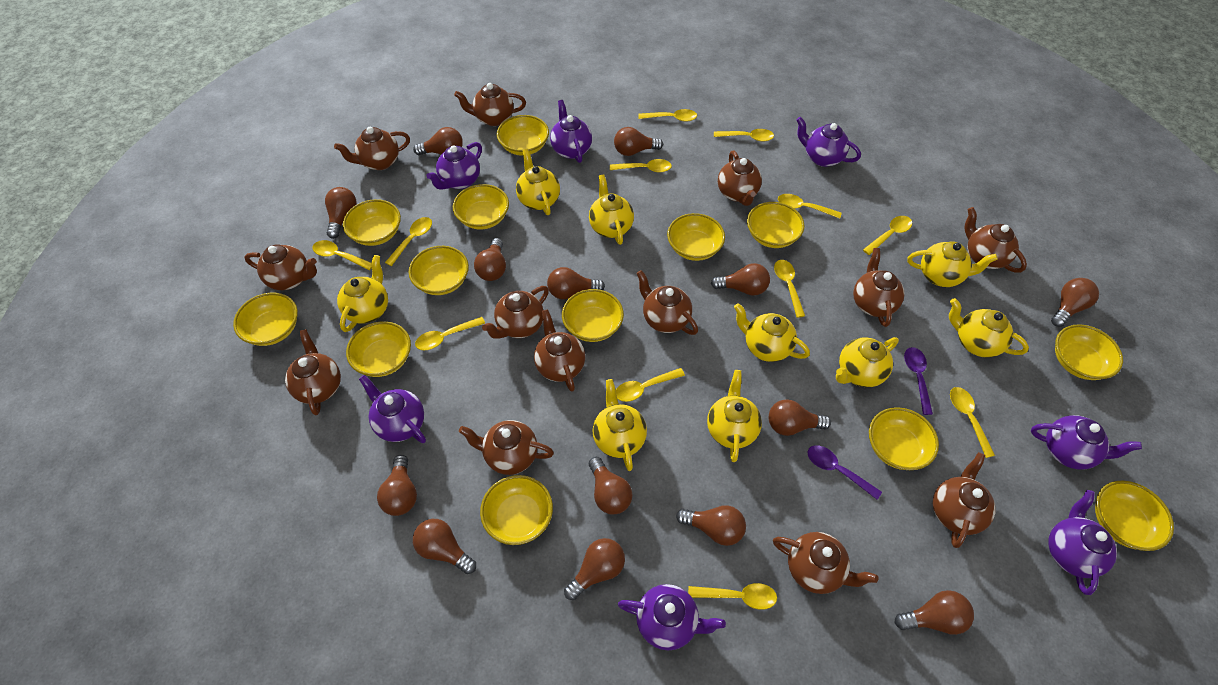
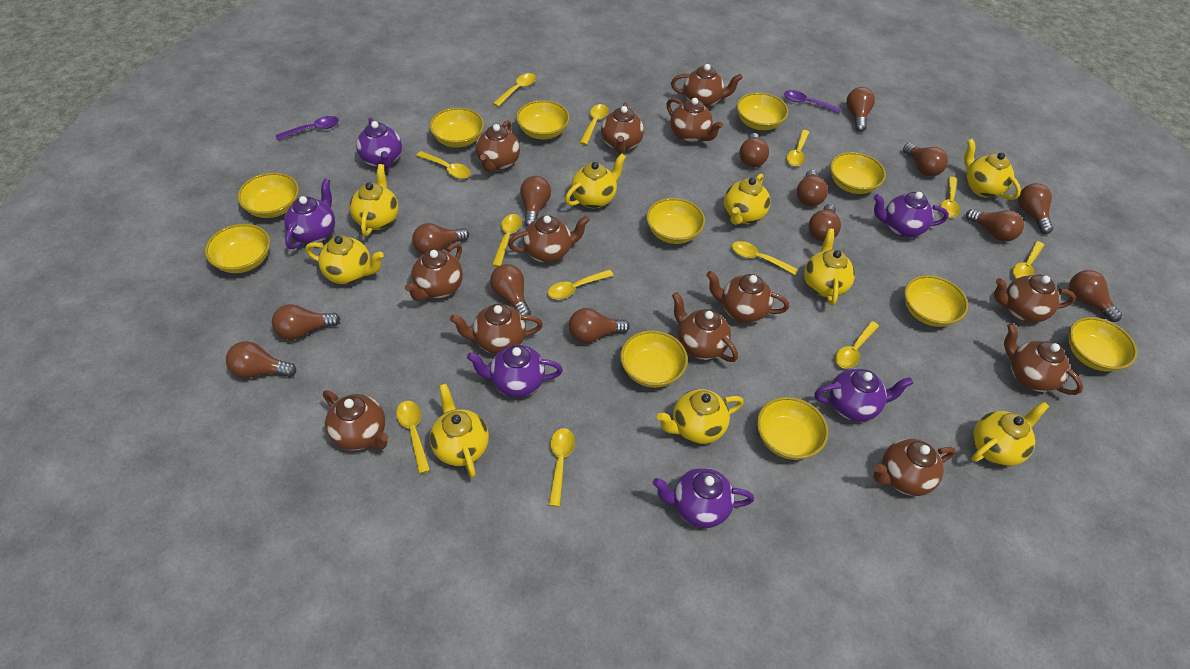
purple teapot: 7 -> 6
yellow bowl: 13 -> 11

